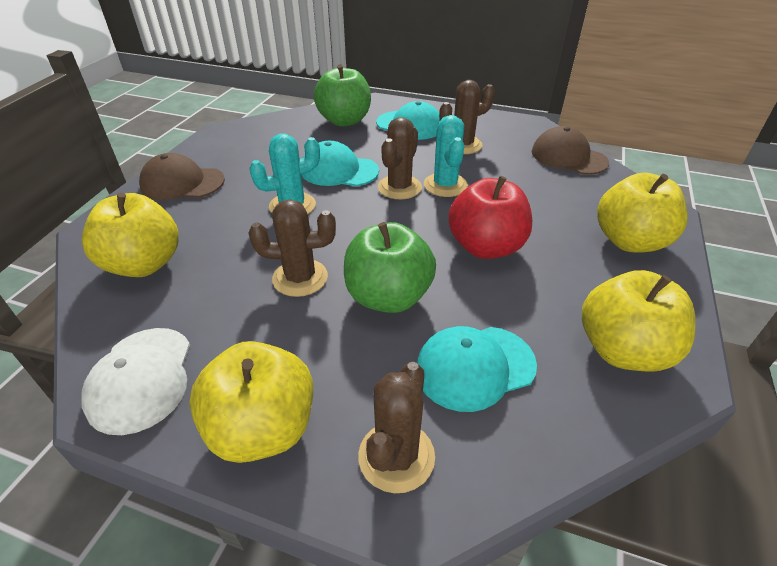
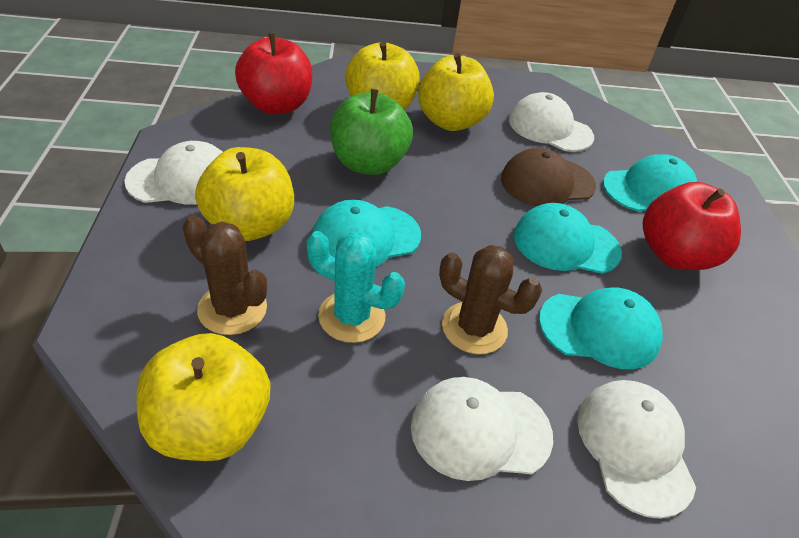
brown cactus: 4 -> 2
brown cap: 2 -> 1
green apple: 2 -> 1
red apple: 1 -> 2
turquoise cactus: 2 -> 1
turquoise cap: 3 -> 4
white cap: 1 -> 4

